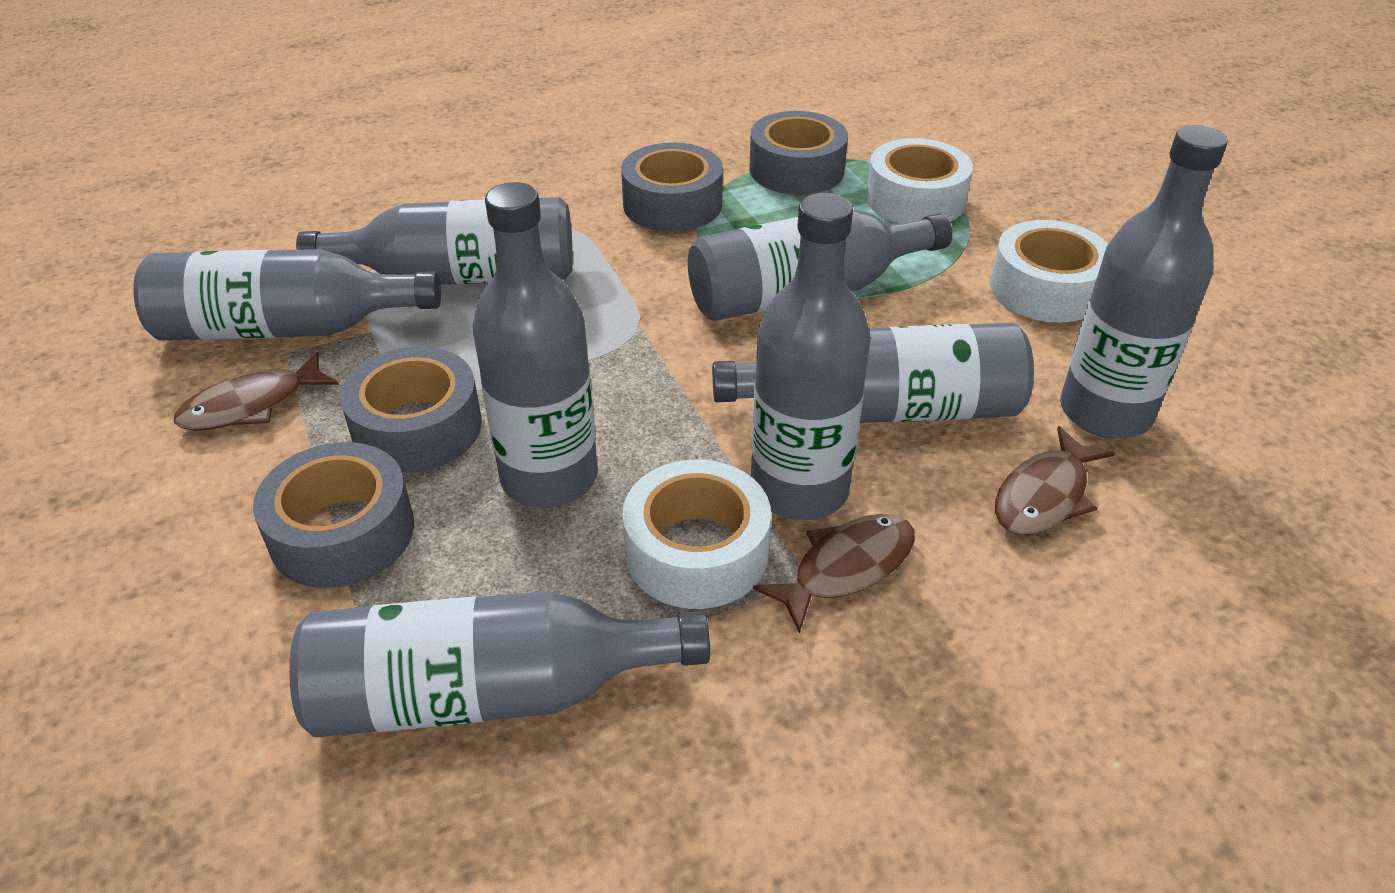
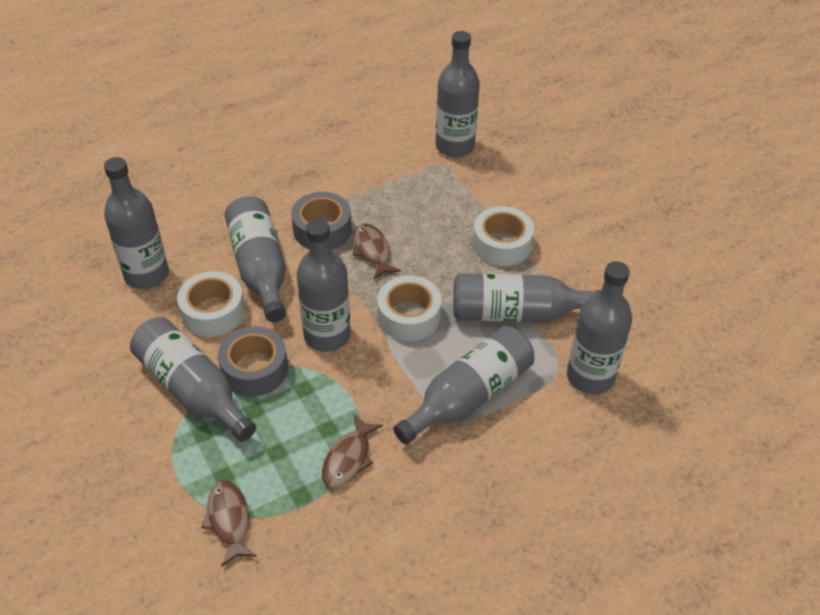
grey tape: 4 -> 2

